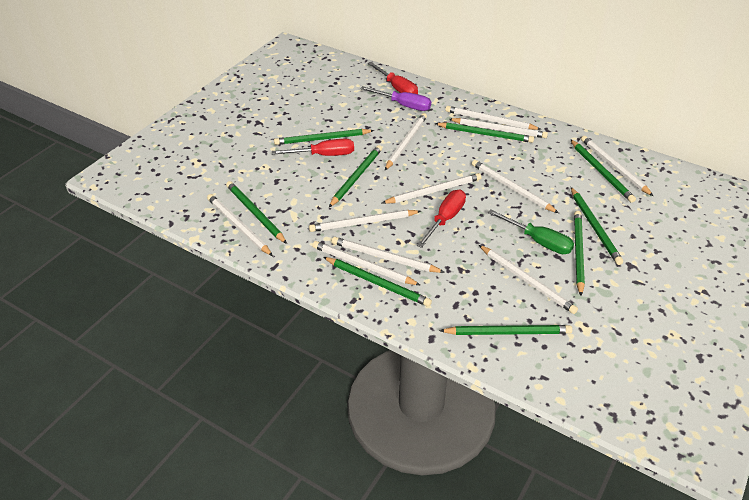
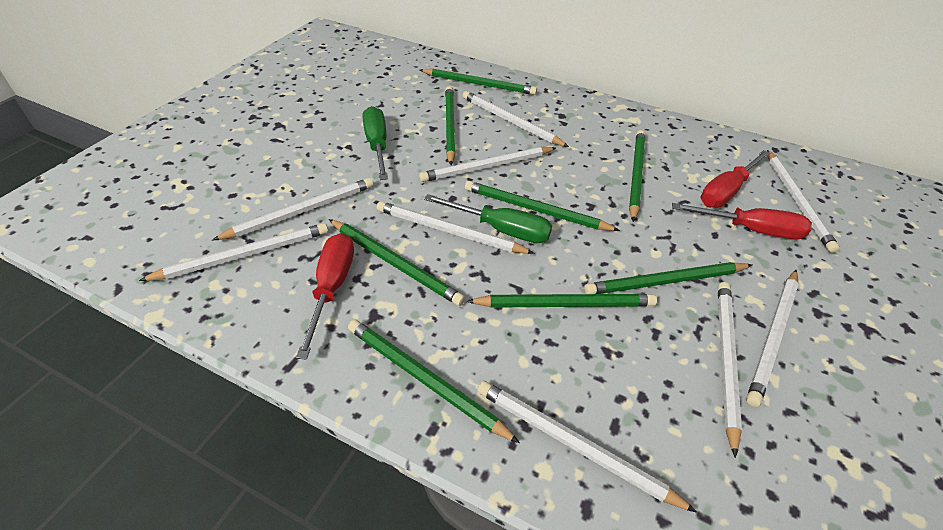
green pencil: 9 -> 8
green screwdriver: 1 -> 2
purple screwdriver: 1 -> 0
white pencil: 11 -> 9

